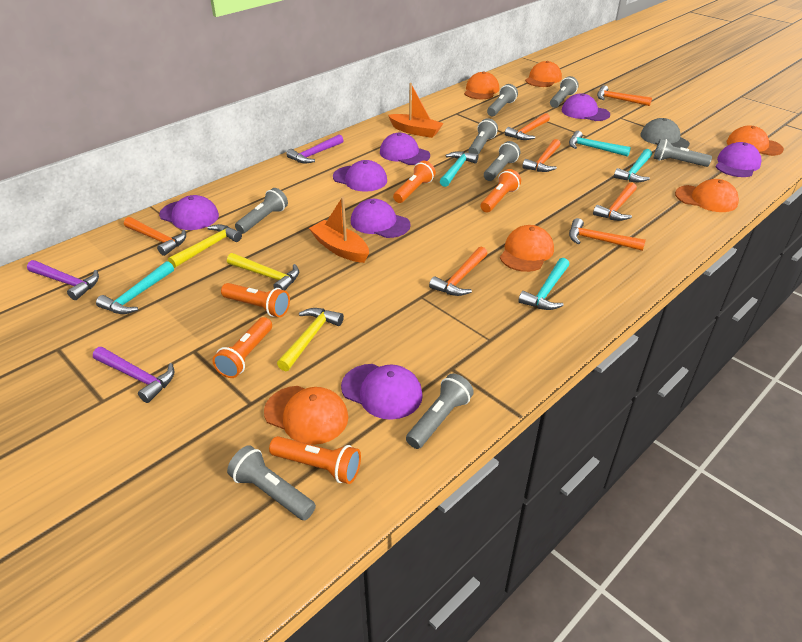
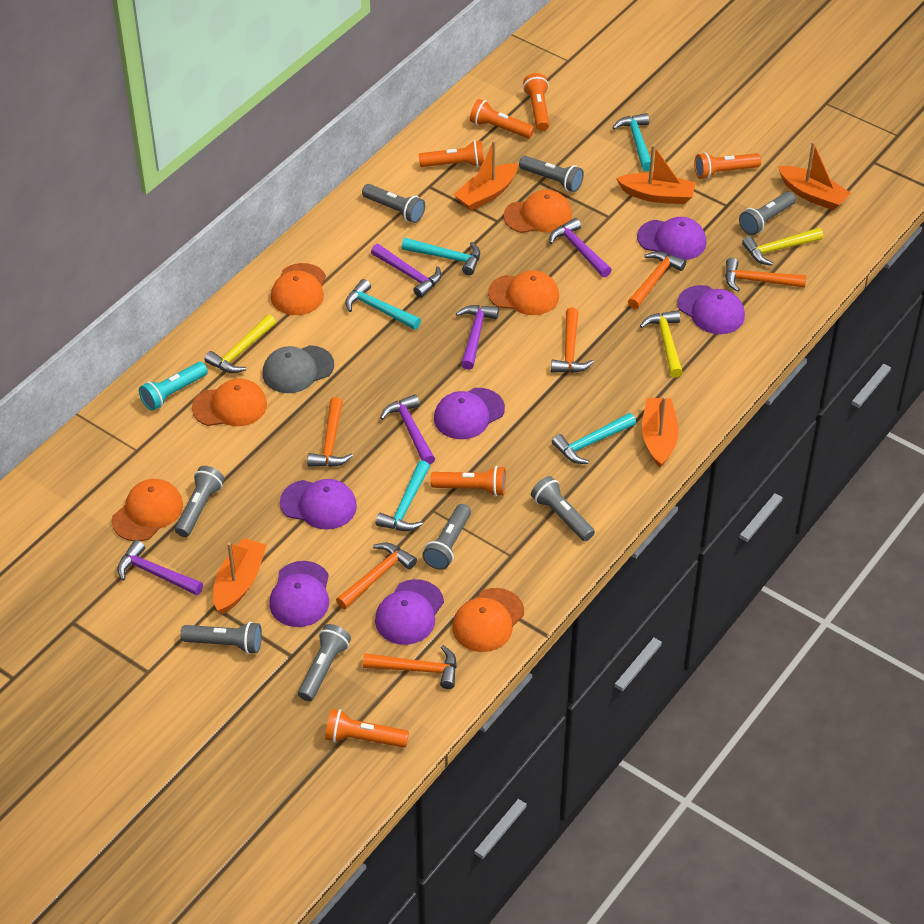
orange boat: 2 -> 5
orange flashlight: 5 -> 6
orange hammer: 7 -> 6
purple cap: 7 -> 6
purple hammer: 3 -> 5
turquoise flashlight: 0 -> 1

